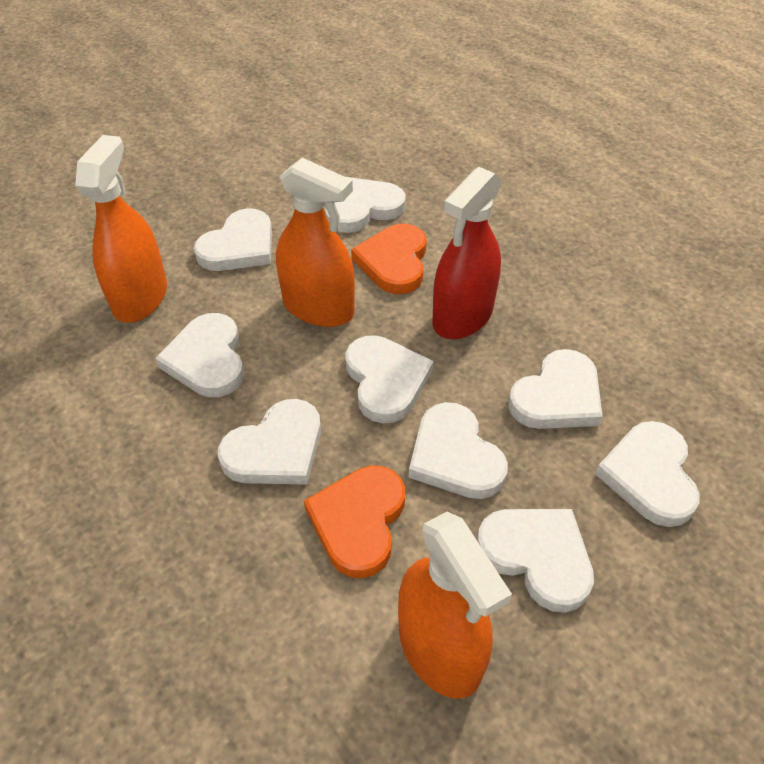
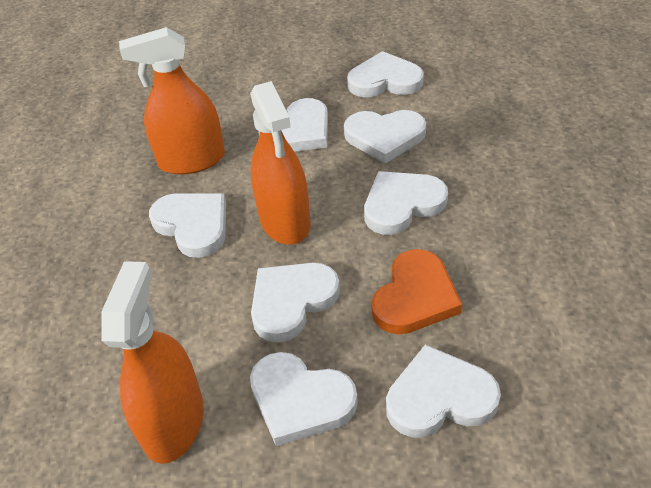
orange heart: 2 -> 1
red spray bottle: 1 -> 0
white heart: 9 -> 8

